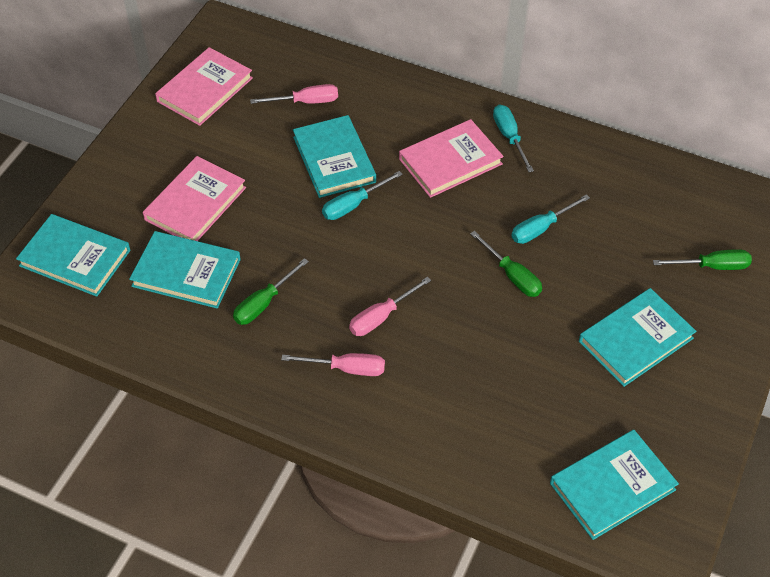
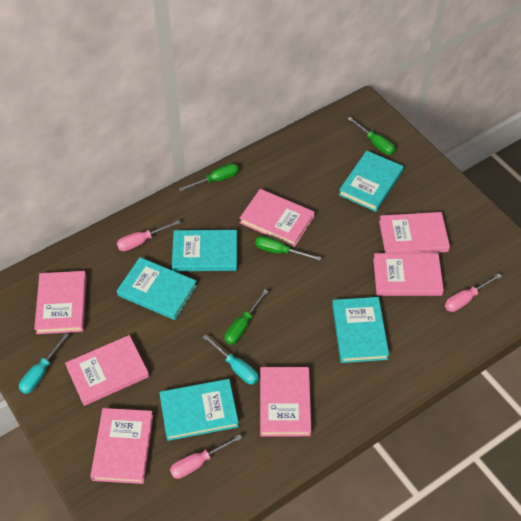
green screwdriver: 3 -> 4
pink book: 3 -> 7
turquoise screwdriver: 3 -> 2

